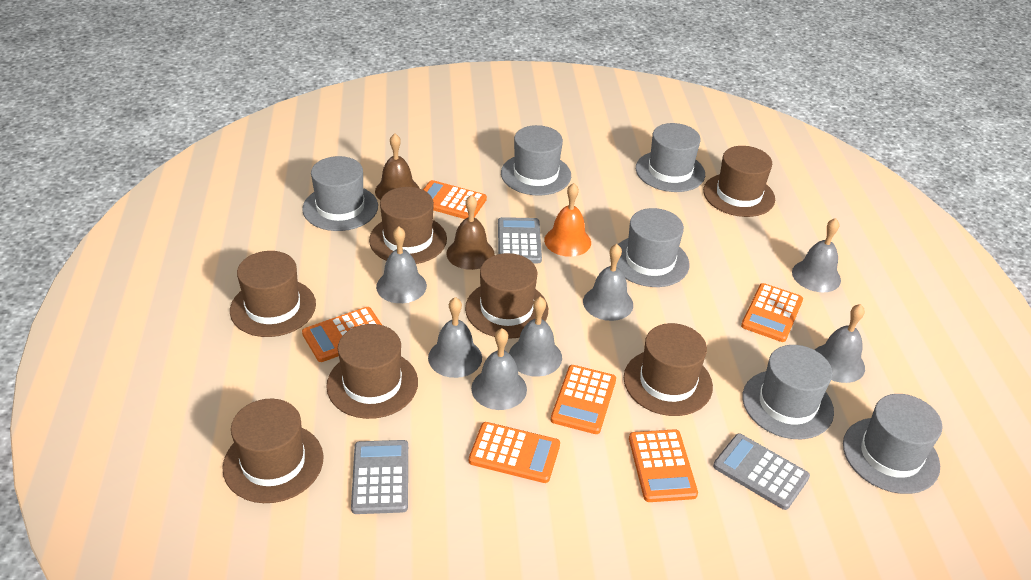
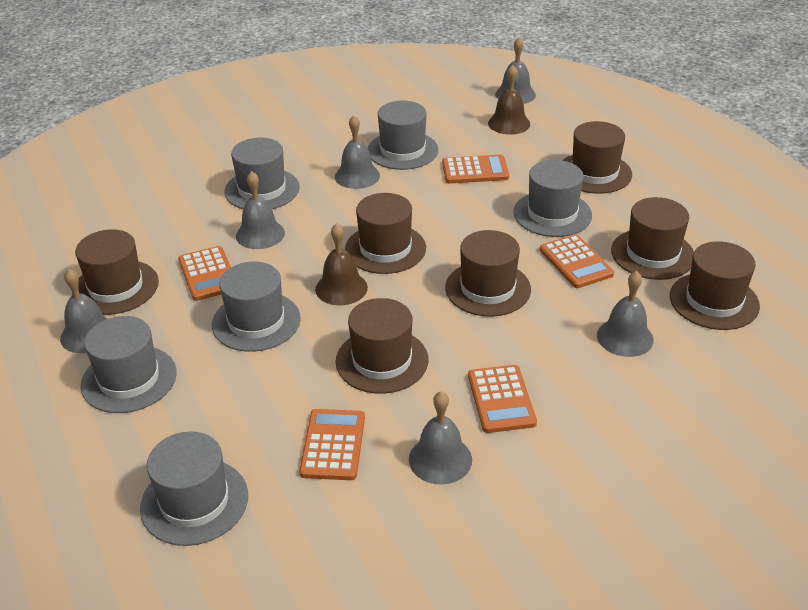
grey bell: 7 -> 6
grey calculator: 3 -> 0
orange bell: 1 -> 0
orange calculator: 6 -> 5

